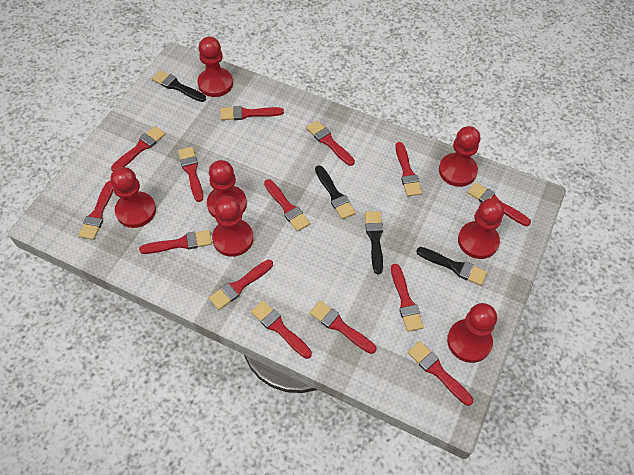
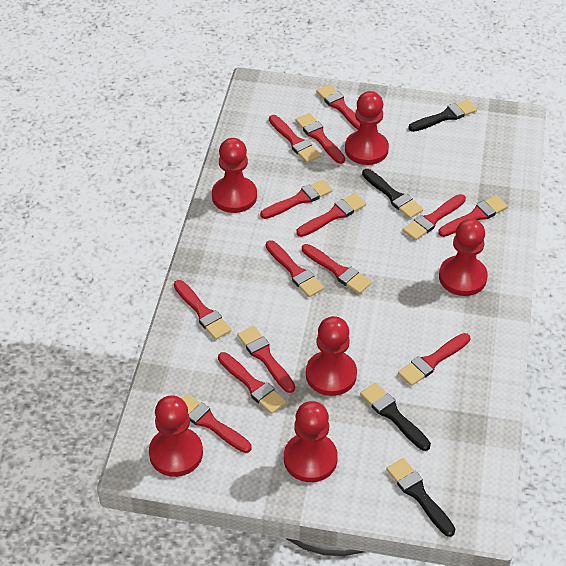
red pawn: 7 -> 6

